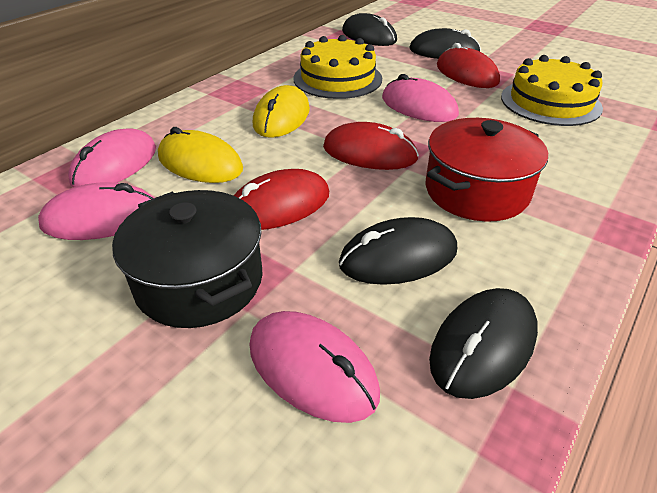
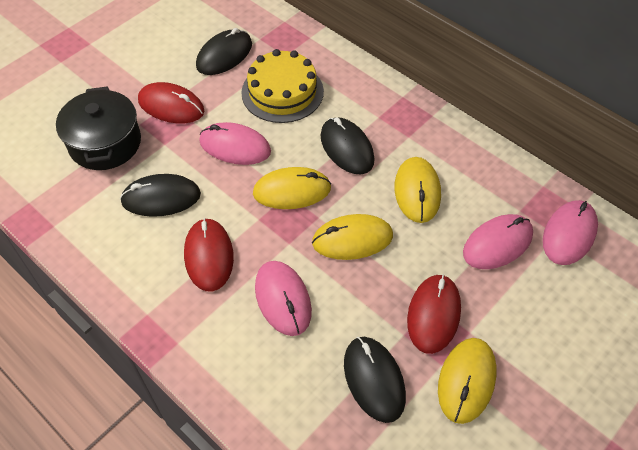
red pot: 1 -> 0
yellow cake: 2 -> 1
yellow mouse: 2 -> 4

